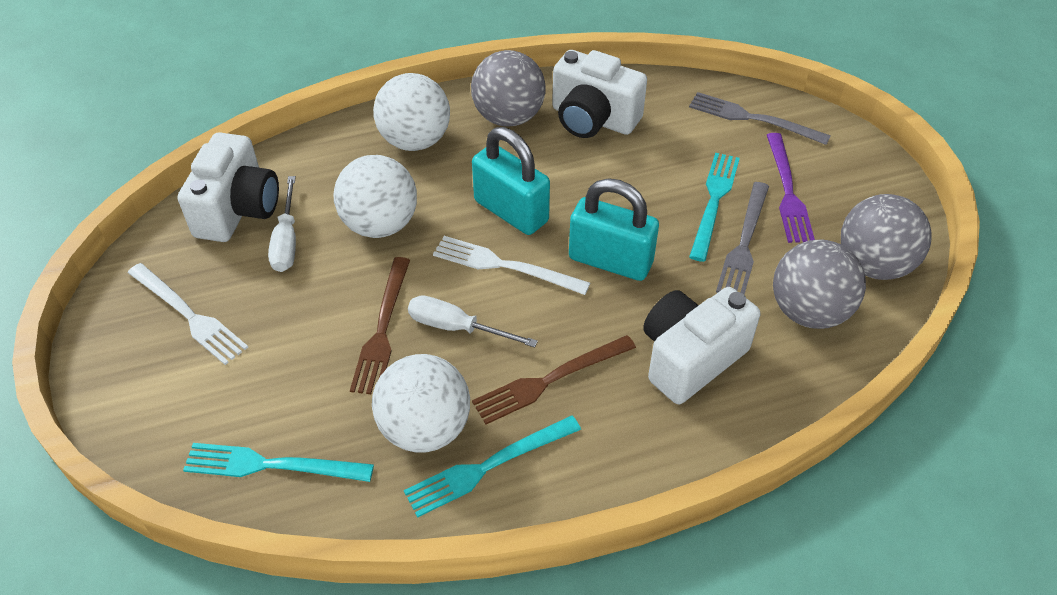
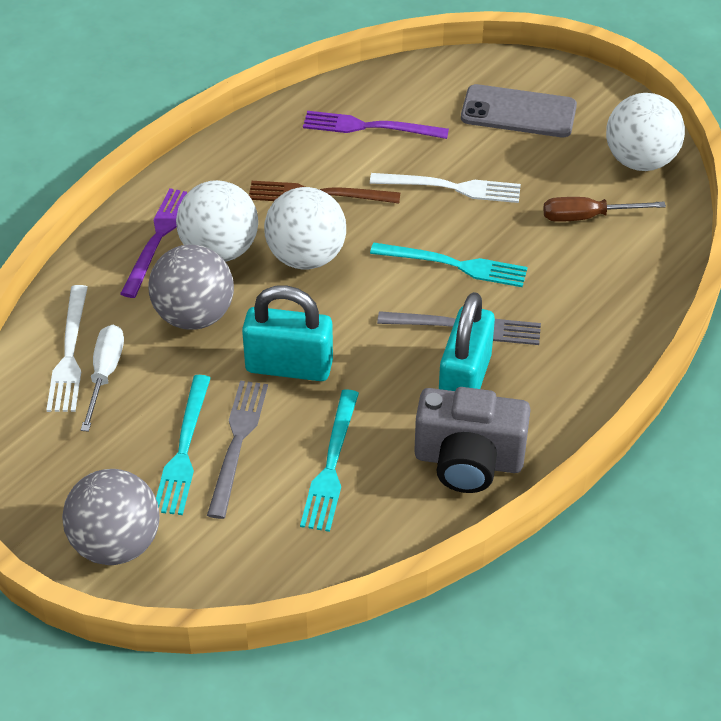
brown fork: 2 -> 1
brown screwdriver: 0 -> 1
grey ball: 3 -> 2
grey camera: 0 -> 1
grey phone: 0 -> 1
purple fork: 1 -> 2
white camera: 3 -> 0
white screwdriver: 2 -> 1

